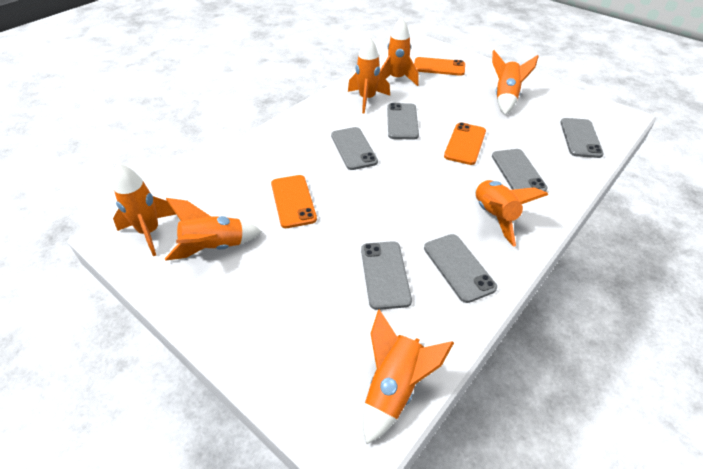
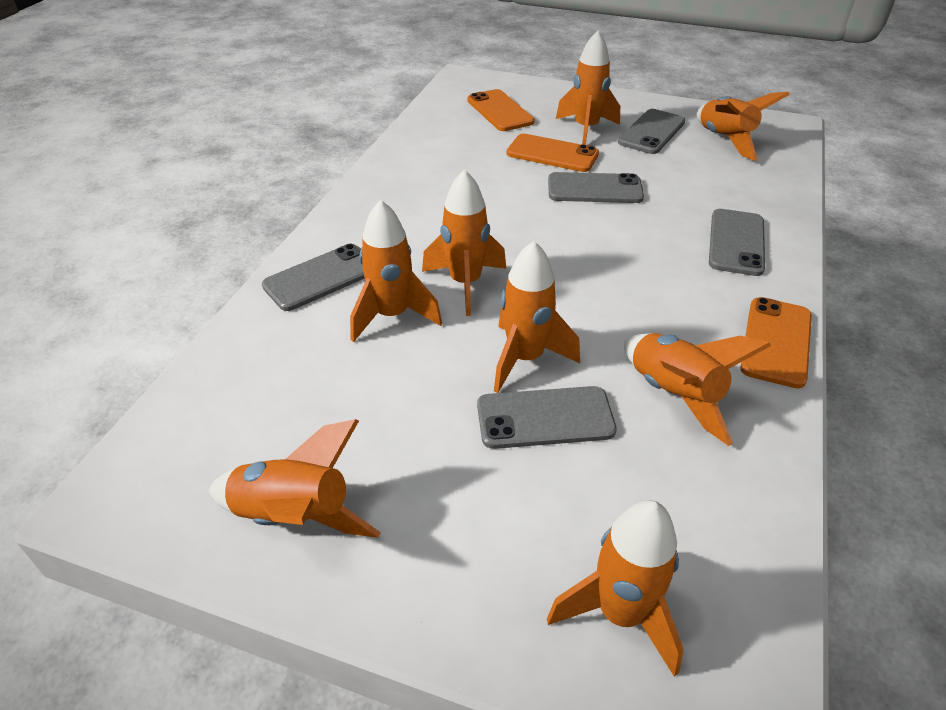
grey phone: 6 -> 5
orange rocket: 7 -> 8

